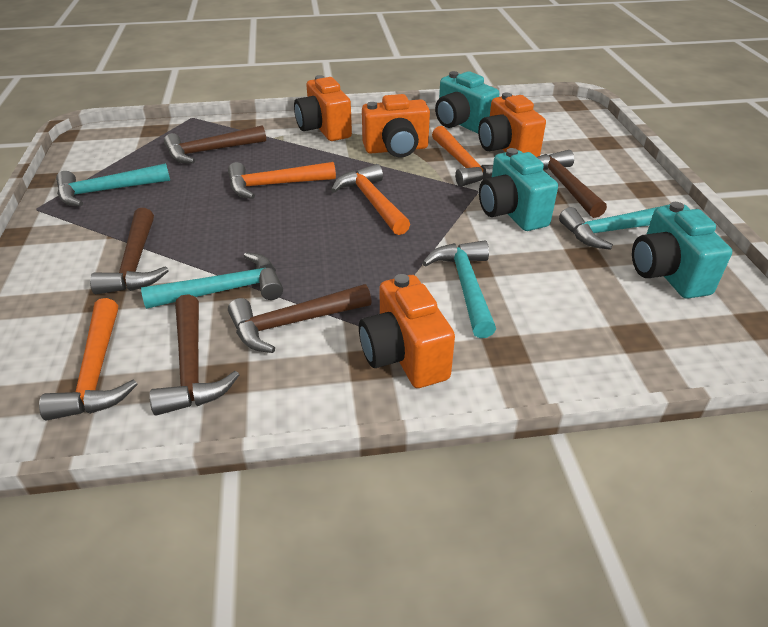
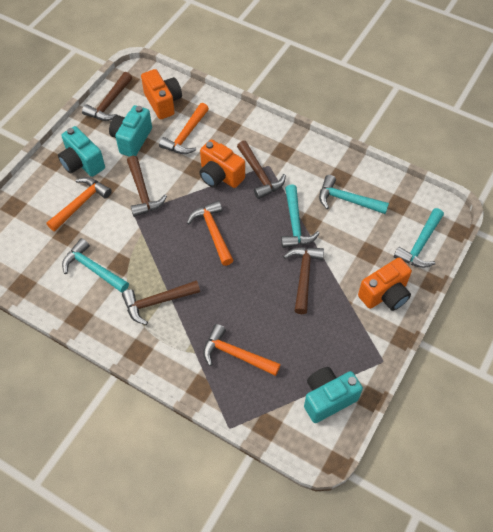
orange camera: 4 -> 3

